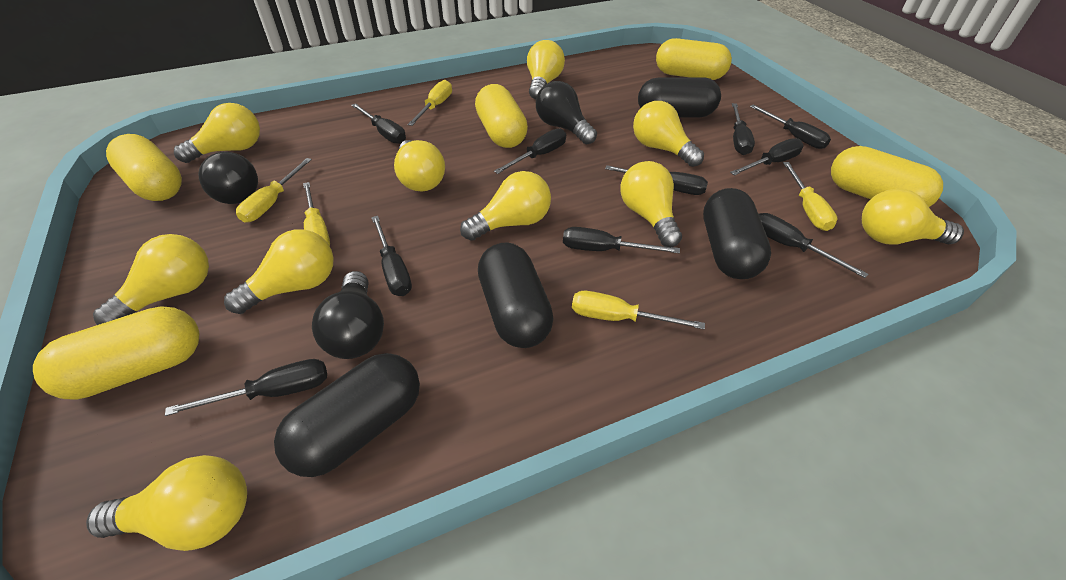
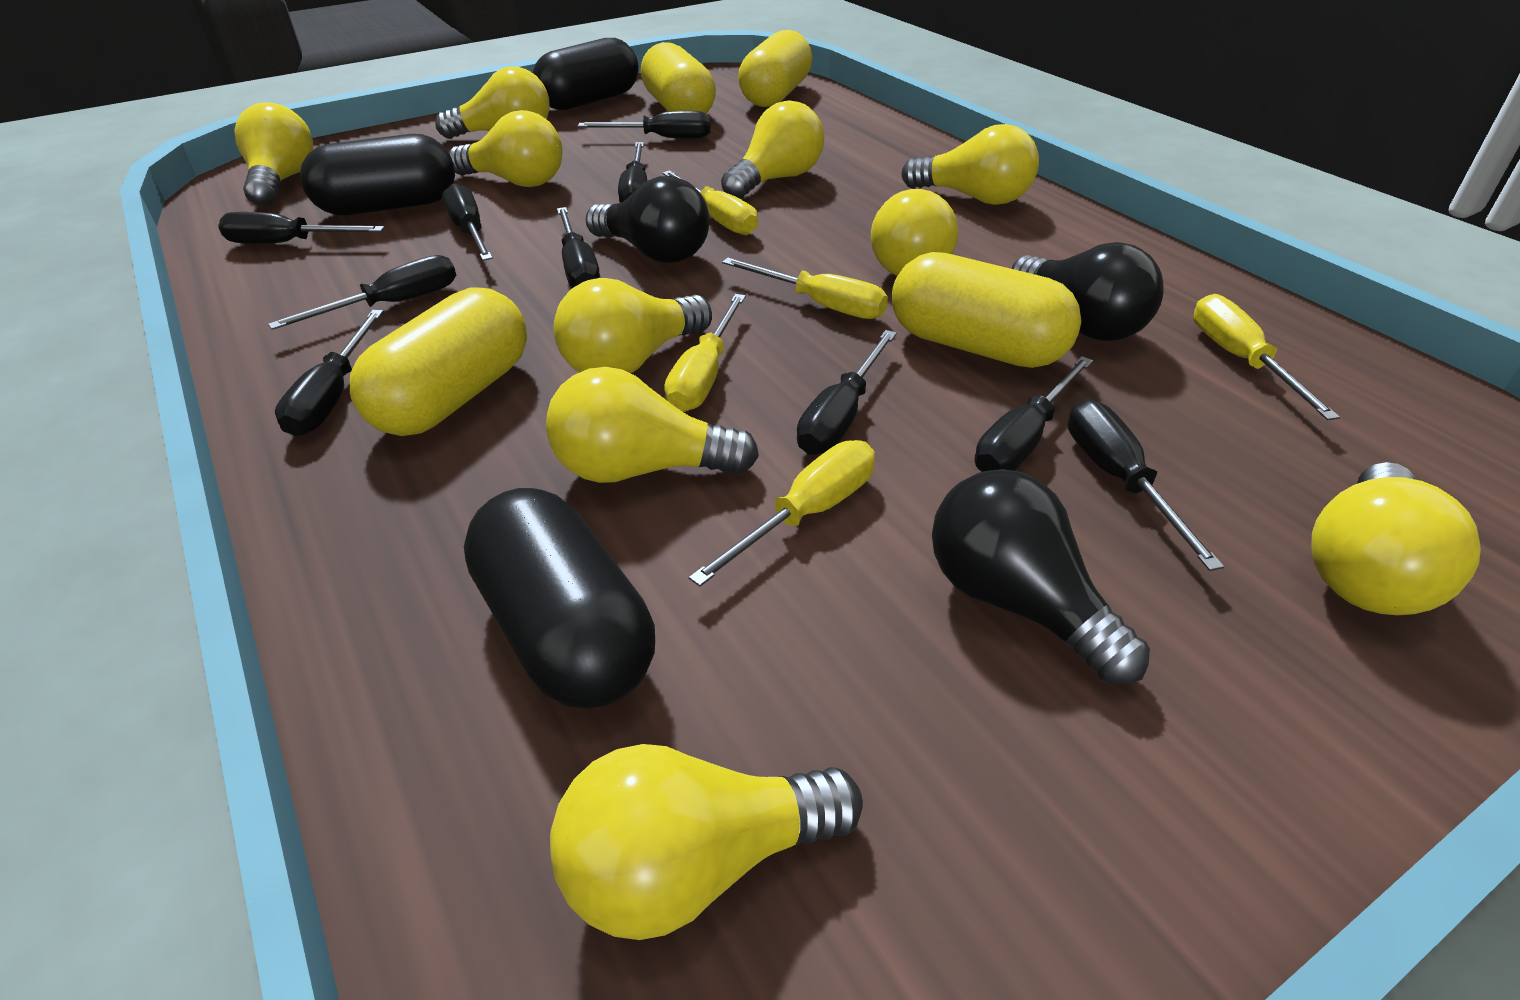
black capsule: 4 -> 3
yellow capsule: 5 -> 4

